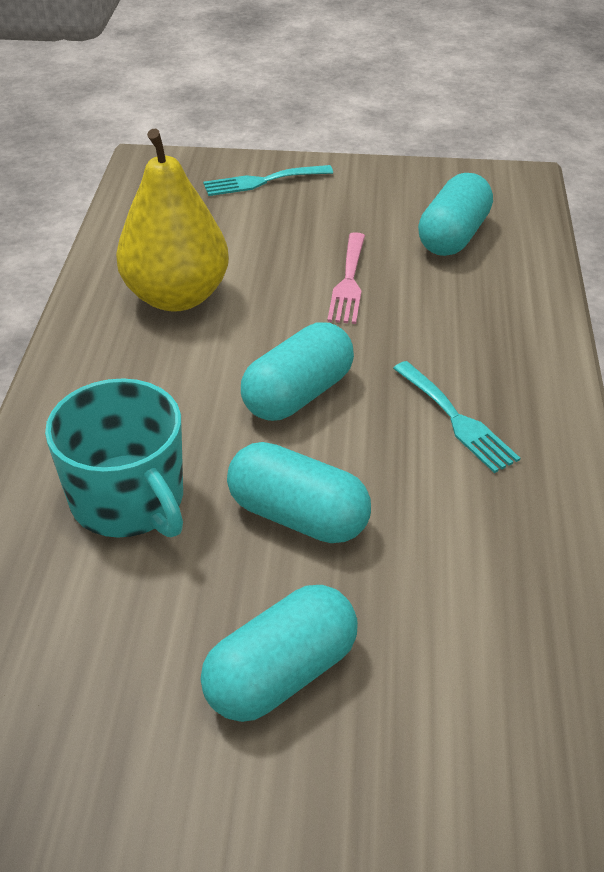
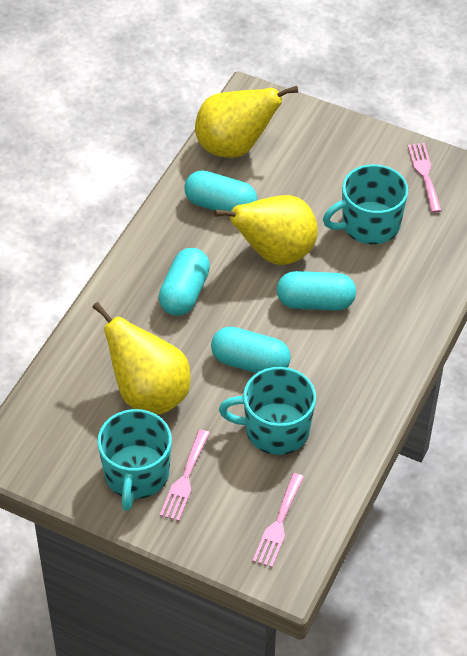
pink fork: 1 -> 3
turquoise fork: 2 -> 0
turquoise mug: 1 -> 3
yellow pear: 1 -> 3

